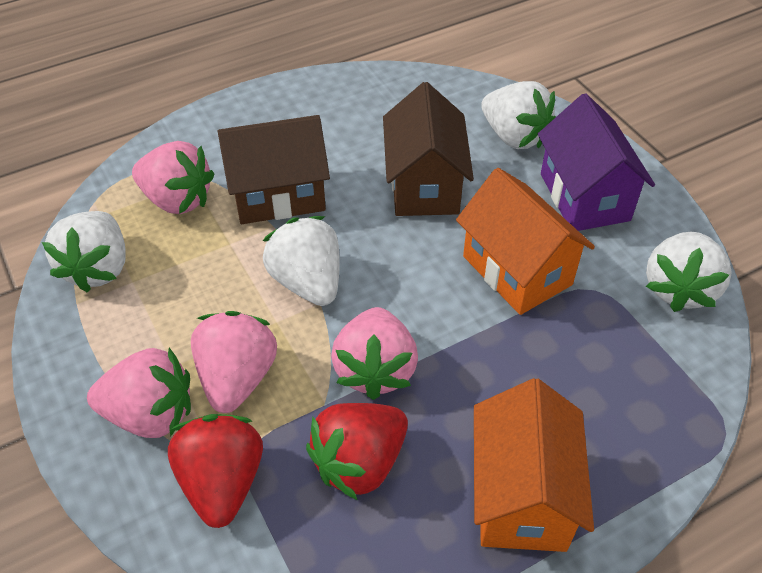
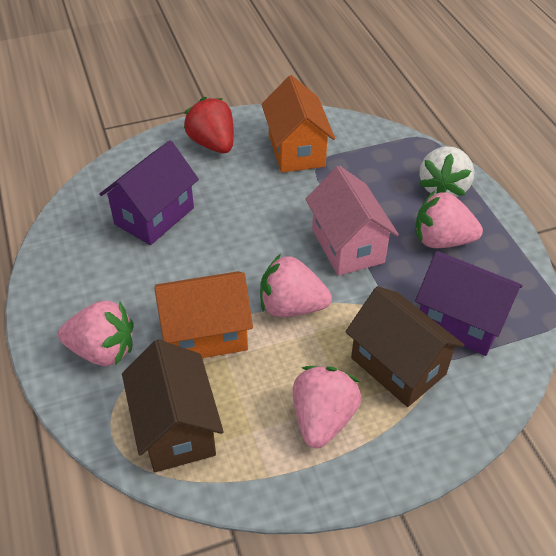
pink house: 0 -> 1
purple house: 1 -> 2
red strawberry: 2 -> 1
white strawberry: 4 -> 1

